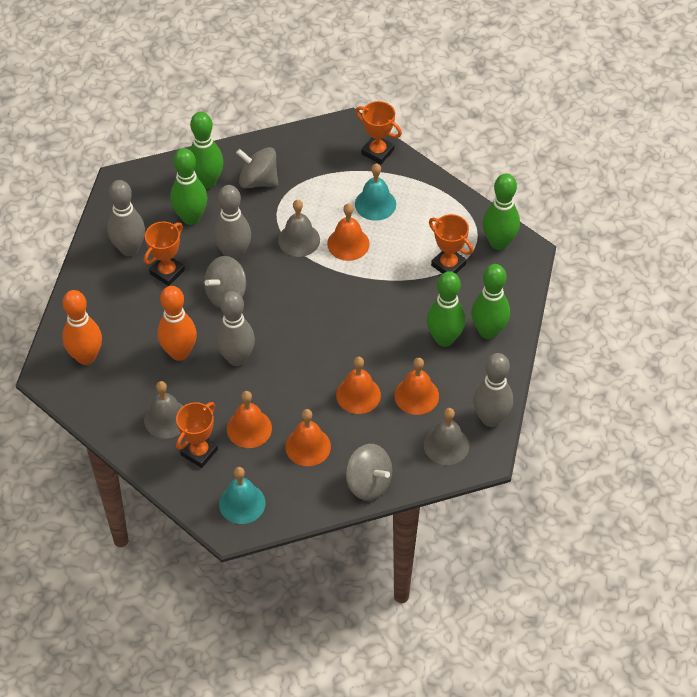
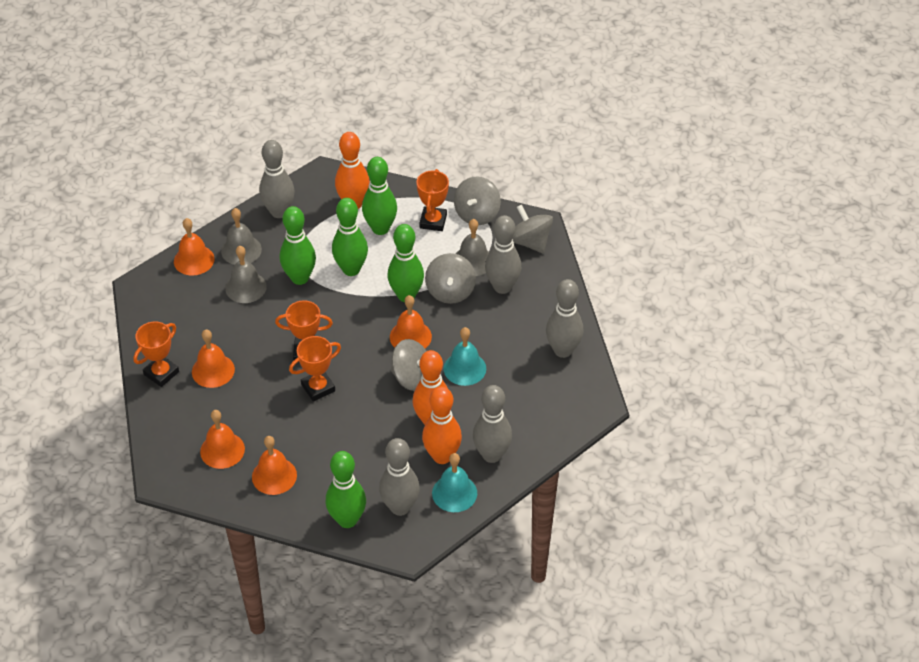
grey bowling pin: 4 -> 5
grey spinning top: 3 -> 4
orange bowling pin: 2 -> 3

